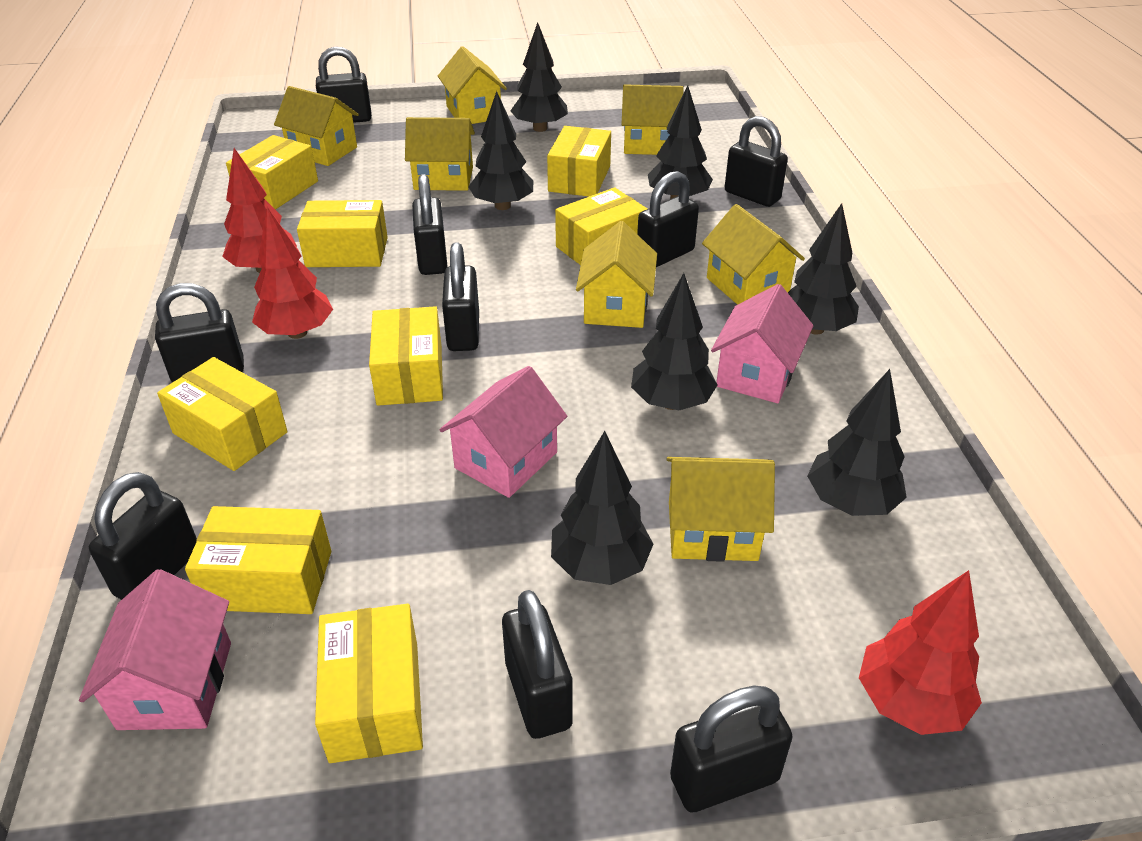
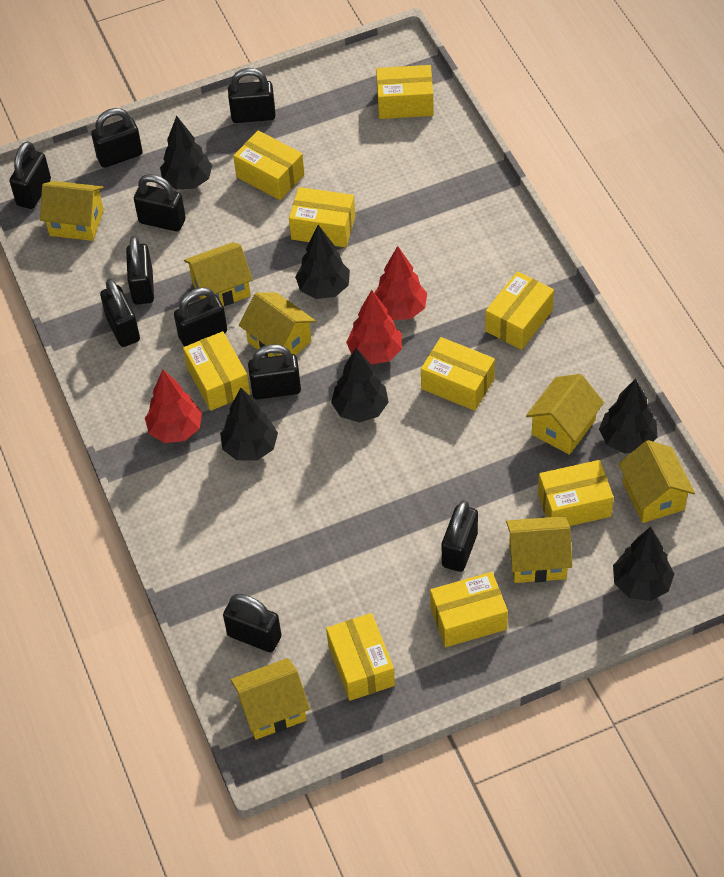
black padlock: 9 -> 10
black tree: 7 -> 6
pink house: 3 -> 0
yellow box: 8 -> 9

